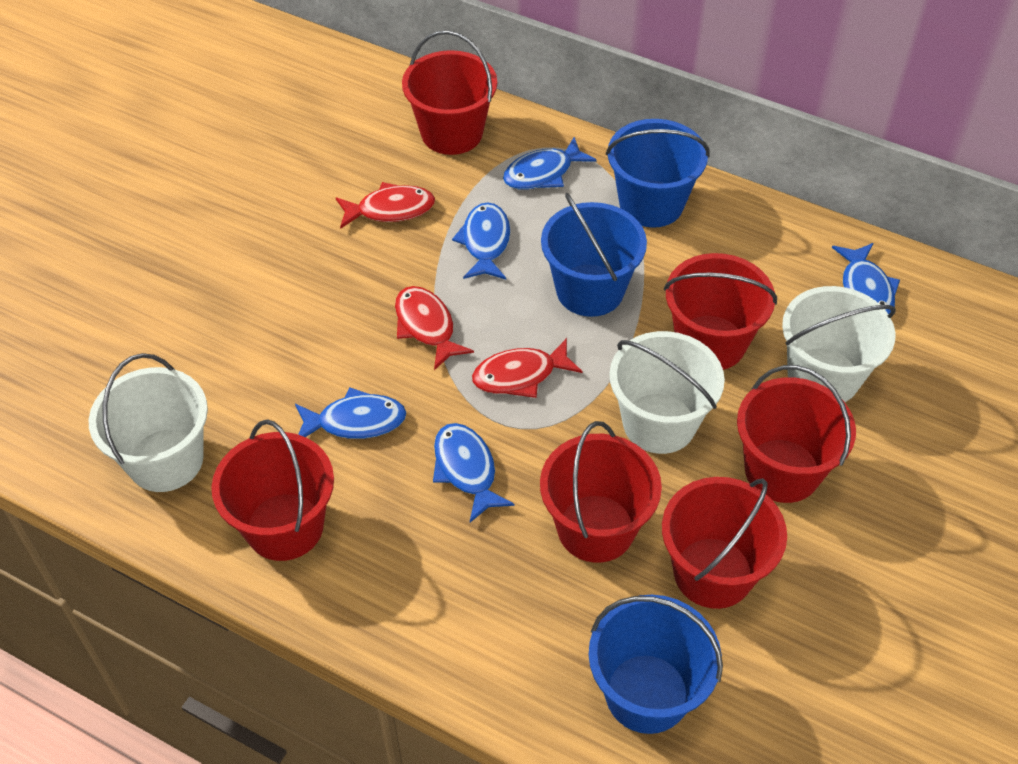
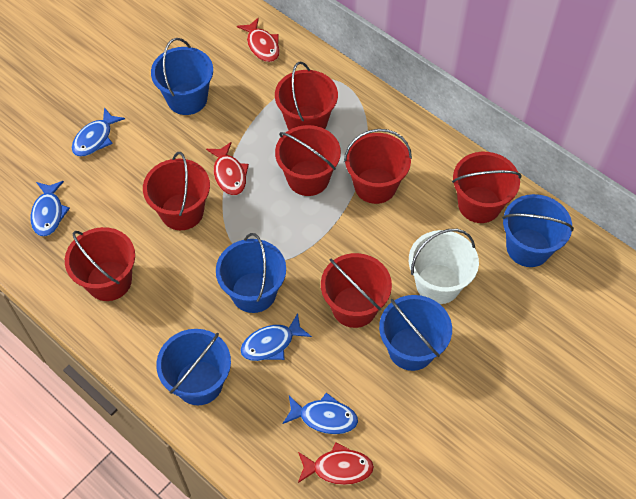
blue bucket: 3 -> 5
blue fish: 5 -> 4
red bucket: 6 -> 7
white bucket: 3 -> 1

